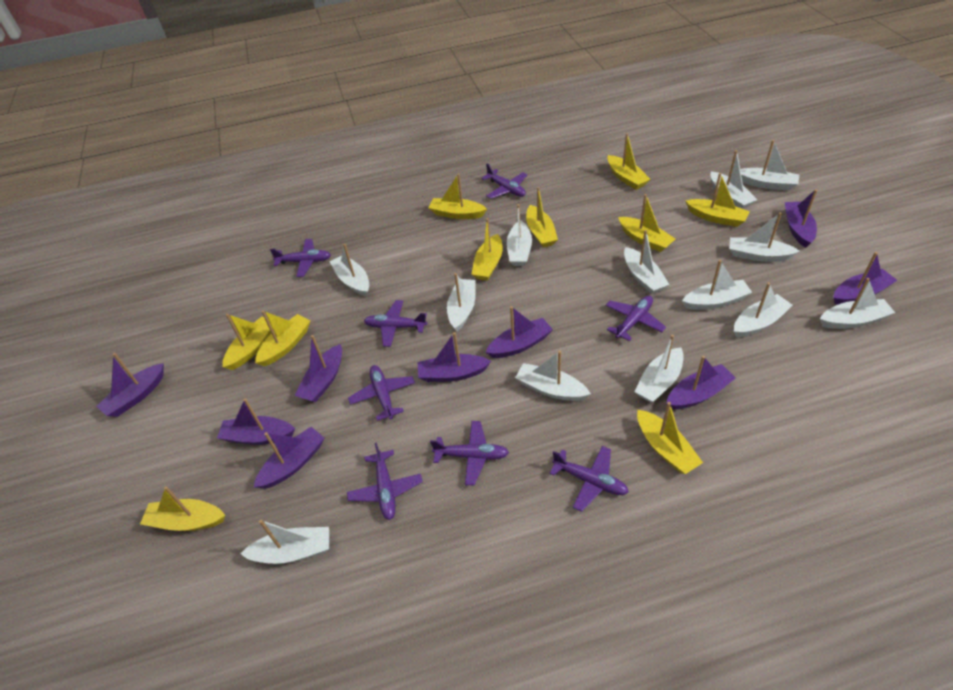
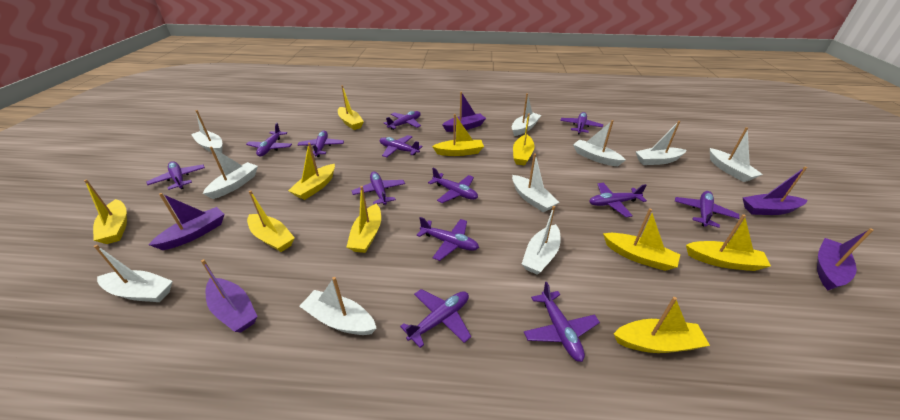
purple boat: 9 -> 5
purple plane: 8 -> 13
white boat: 13 -> 10

